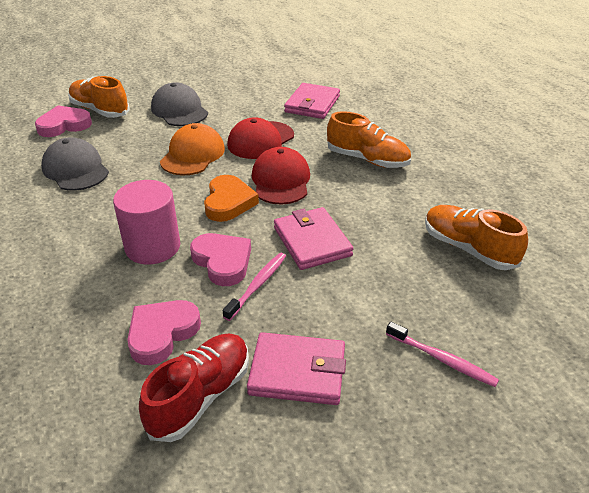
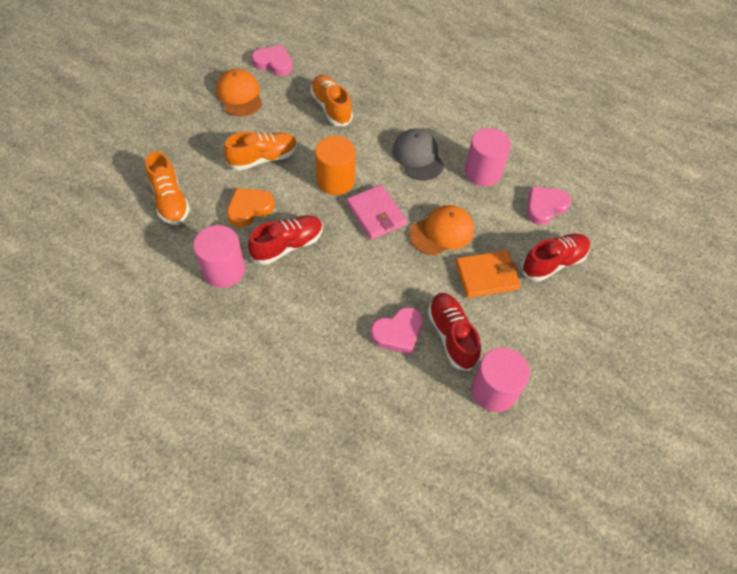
grey cap: 2 -> 1
orange cap: 1 -> 2
orange cylinder: 0 -> 1
orange wallet: 0 -> 1
pink cylinder: 1 -> 3
pink toothbrush: 2 -> 0
pink wallet: 3 -> 1
red cap: 2 -> 0
red shoe: 1 -> 3

